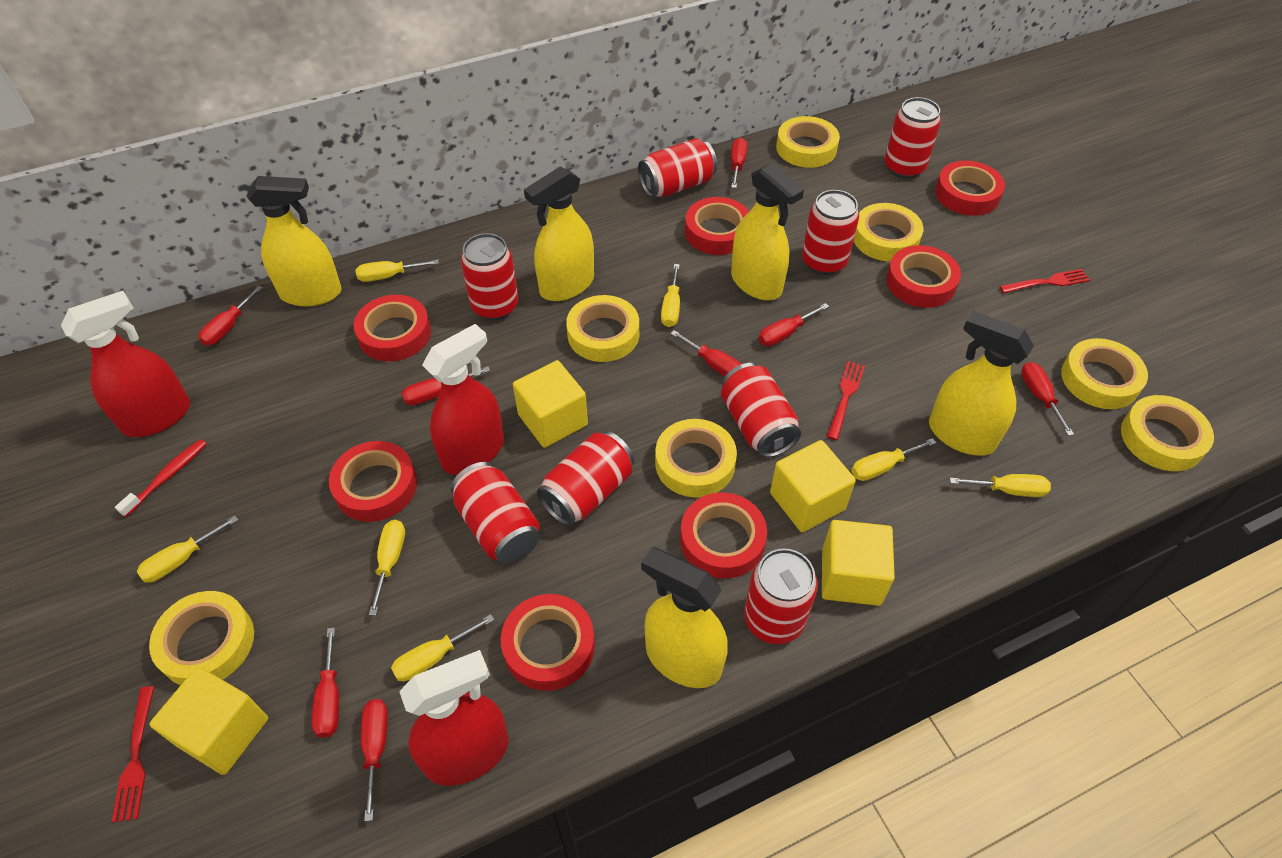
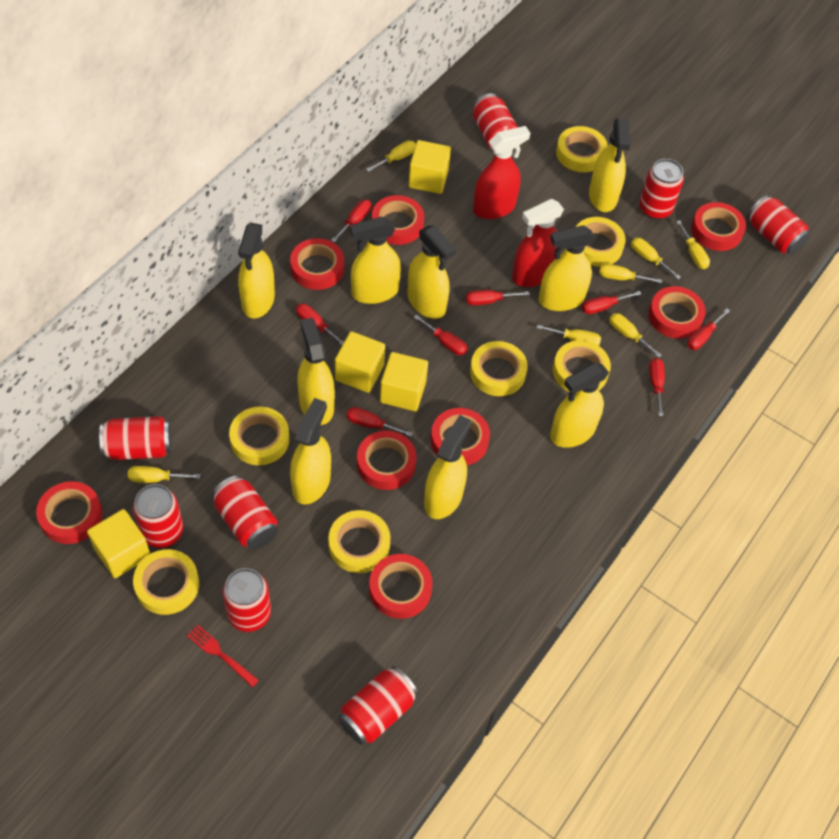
red fork: 3 -> 1
red spray bottle: 3 -> 2
red tape: 7 -> 8
red toothbrush: 1 -> 0
yellow spray bottle: 5 -> 9

